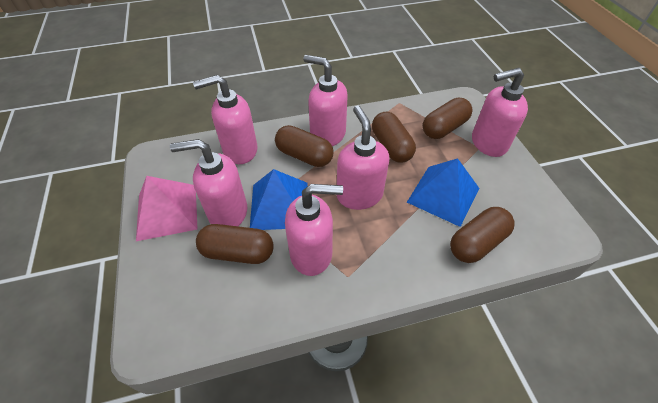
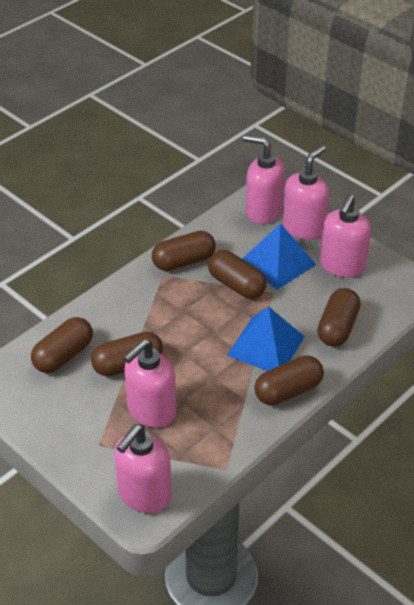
brown capsule: 5 -> 6
pink pyramid: 1 -> 0
pink soap dispenser: 6 -> 5

